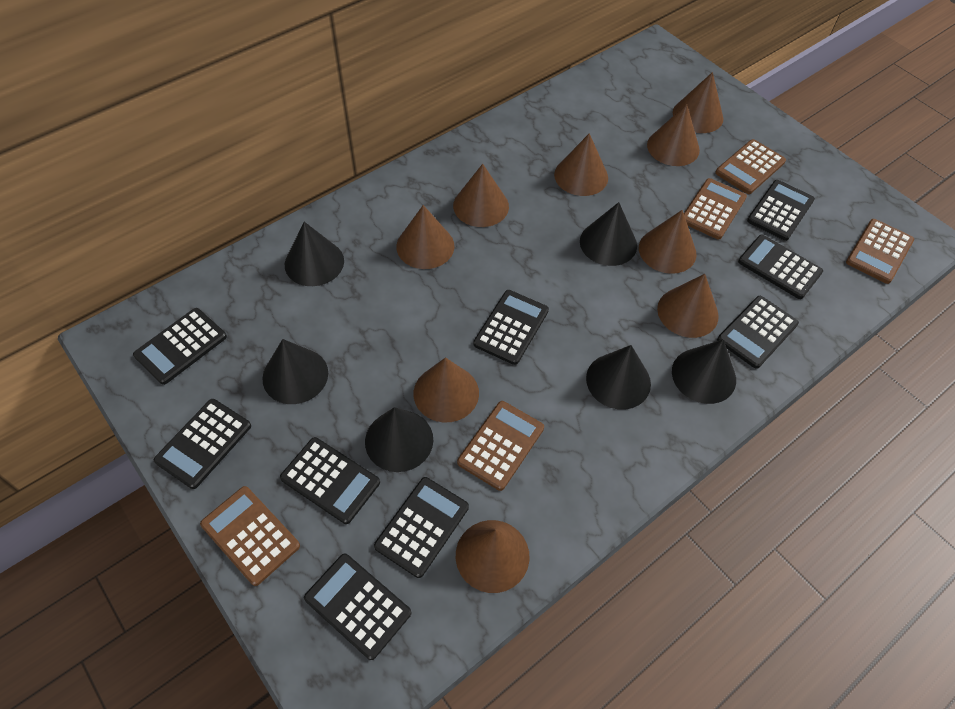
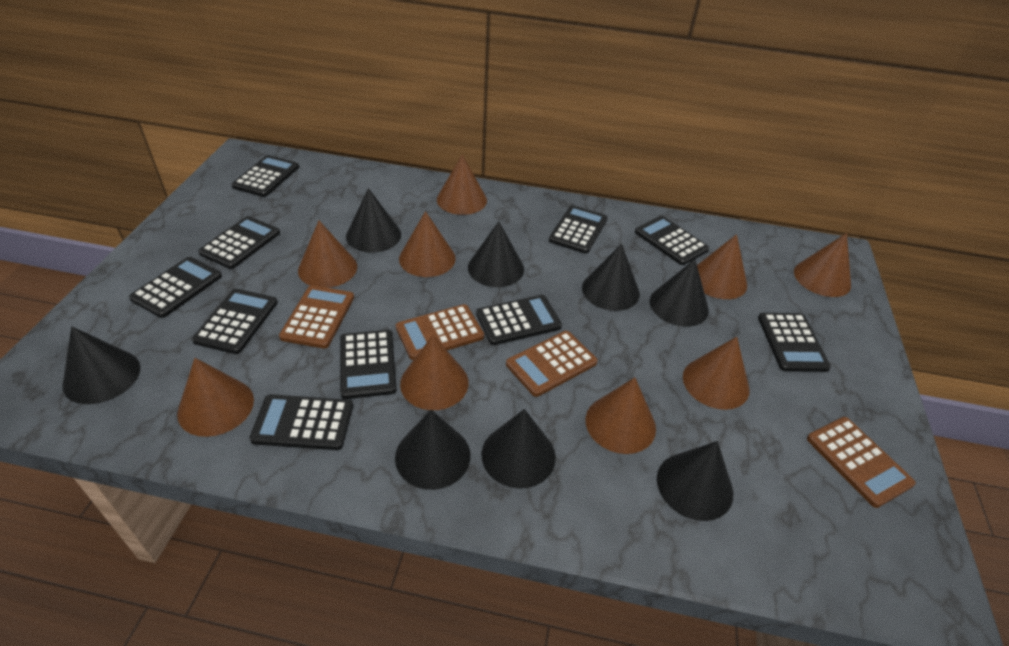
black calculator: 9 -> 10
black cone: 6 -> 8
brown calculator: 5 -> 4

